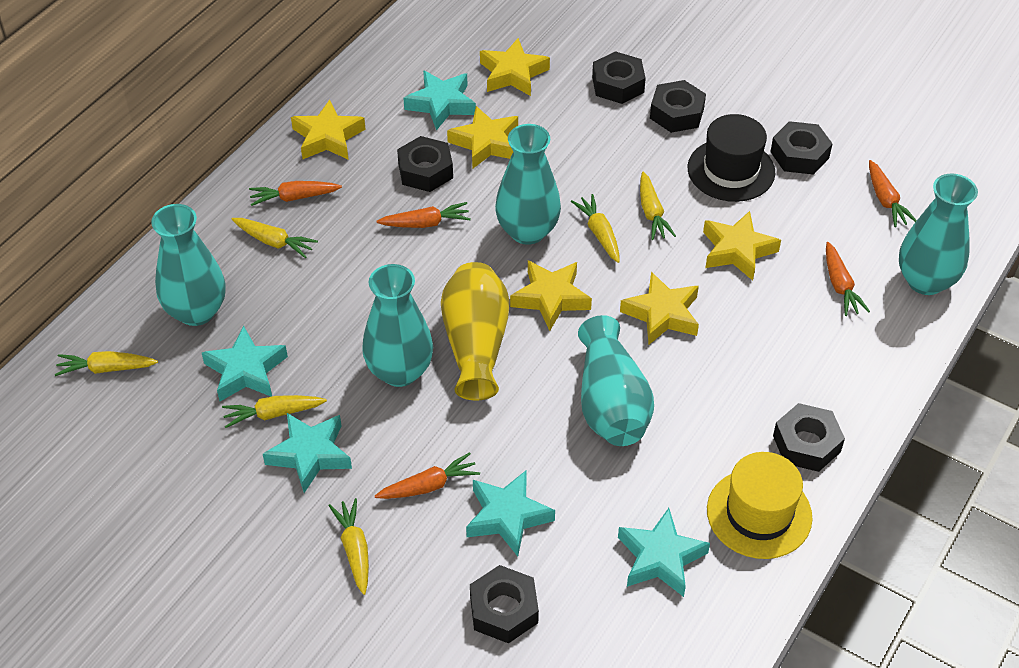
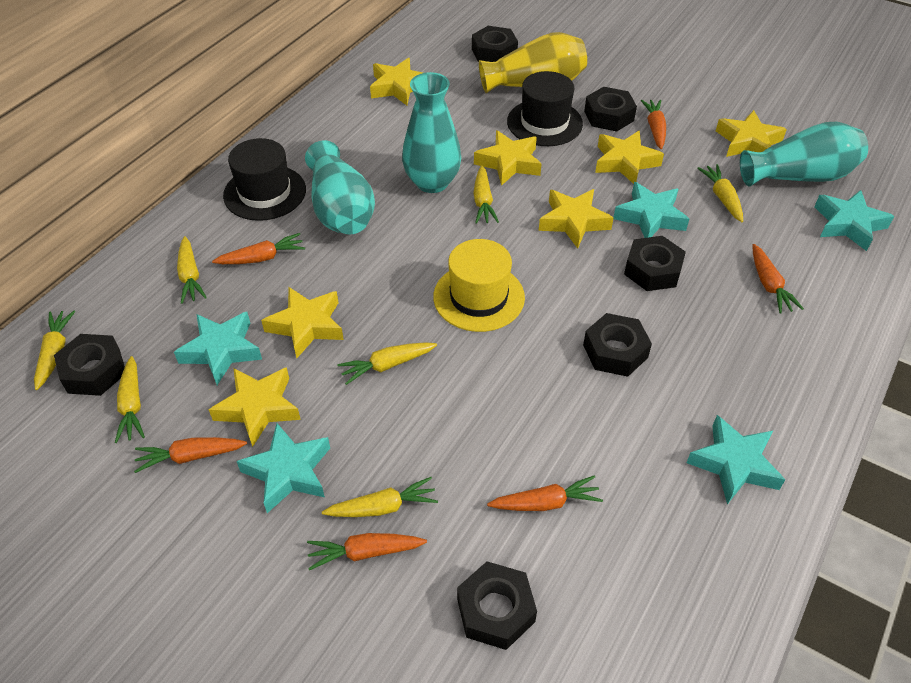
black hat: 1 -> 2
orange carrot: 5 -> 6
turquoise vase: 5 -> 3
yellow carrot: 6 -> 7
yellow star: 6 -> 7

